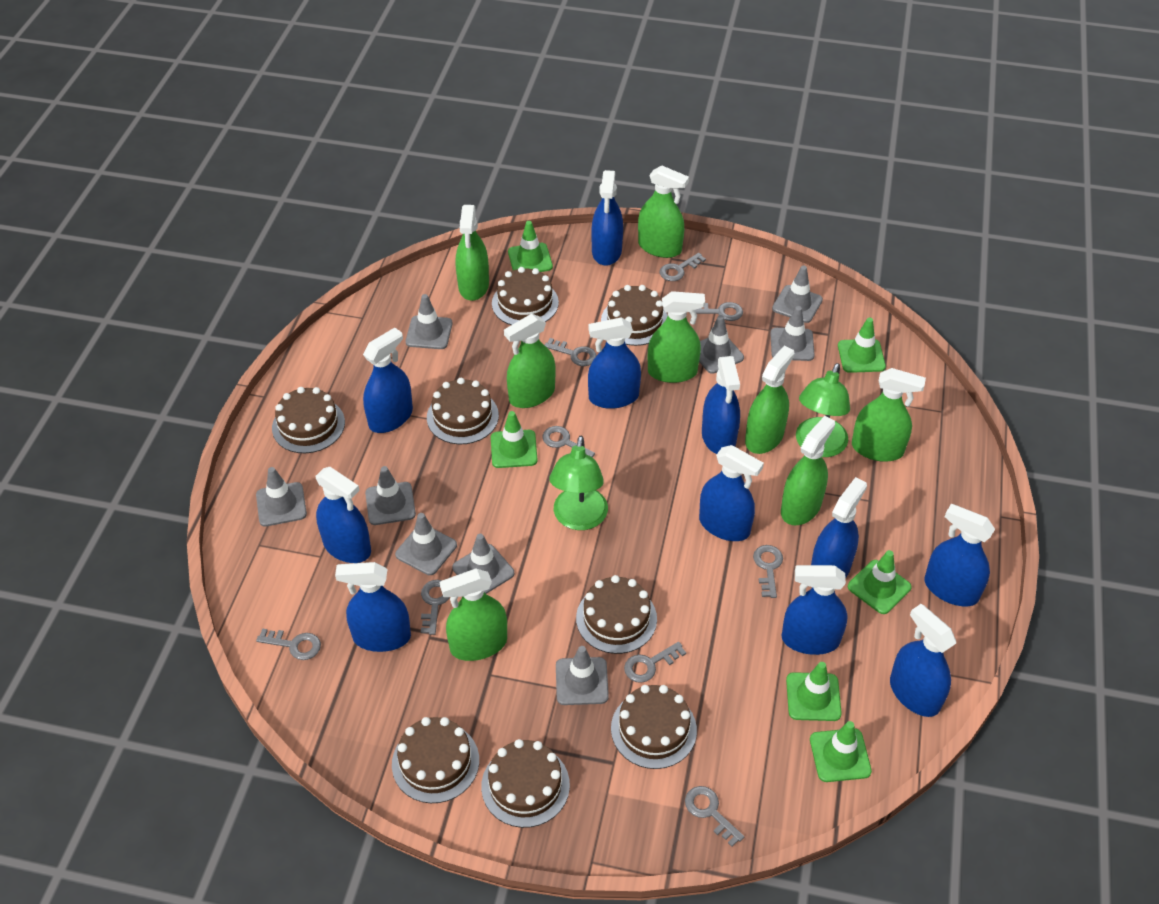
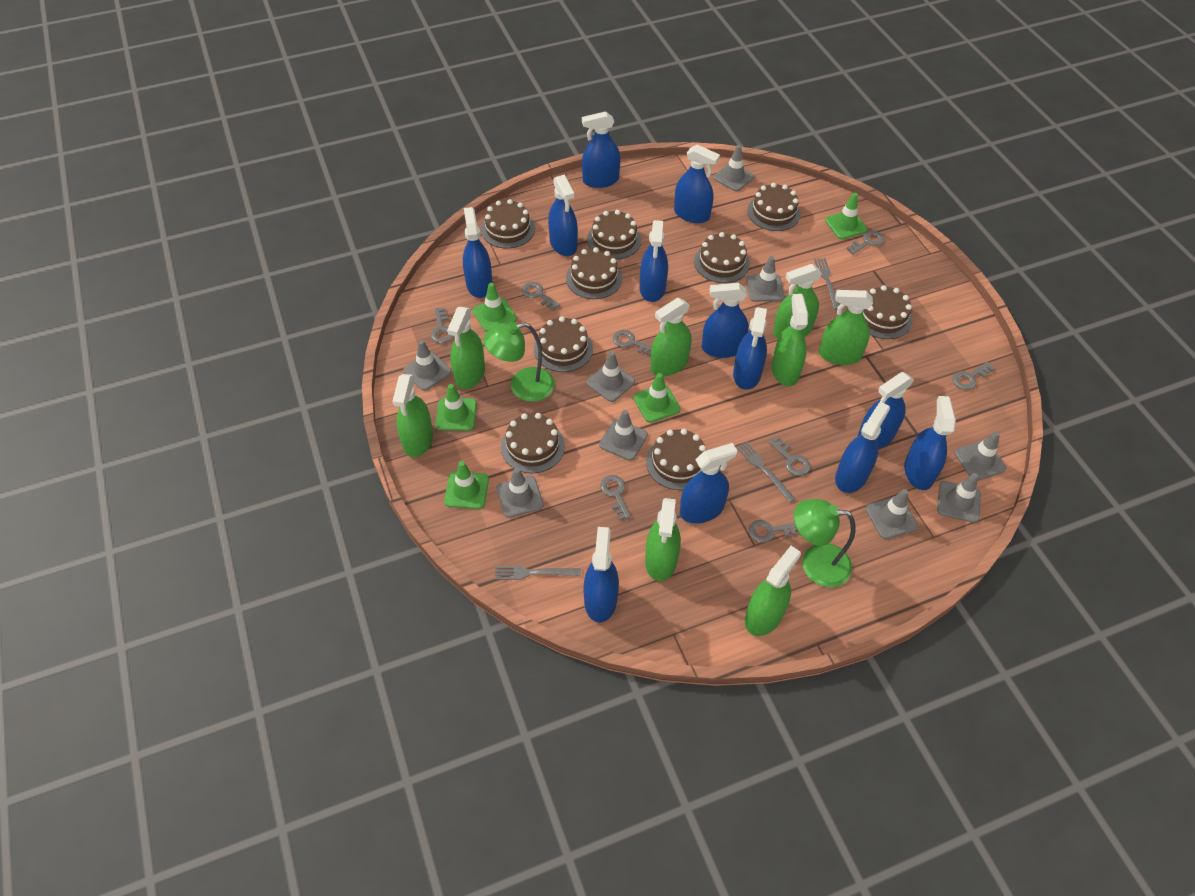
blue spray bottle: 11 -> 12
brown cake: 8 -> 9
green traffic cone: 6 -> 5
grey fork: 0 -> 3
grey key: 9 -> 8

